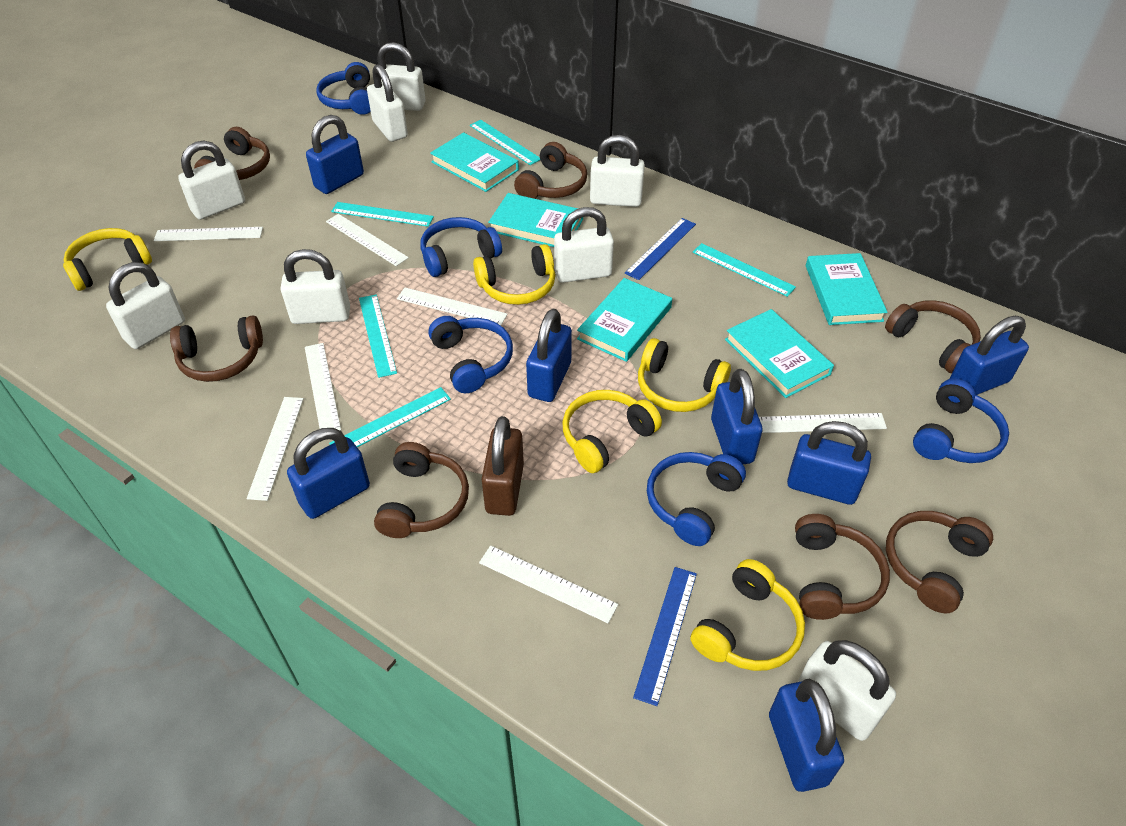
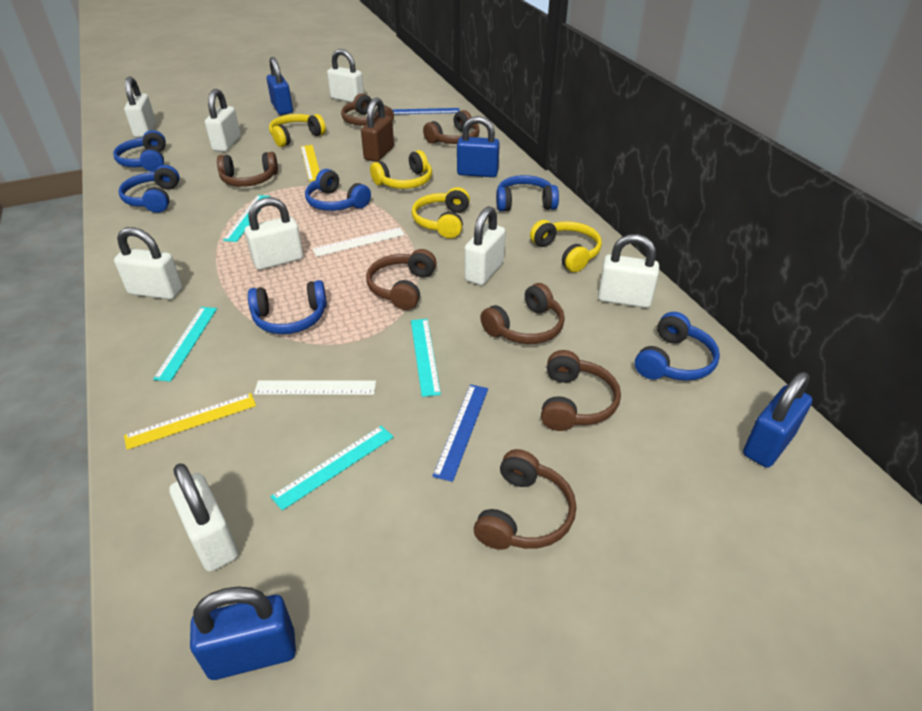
blue headphones: 5 -> 6
blue padlock: 7 -> 4
turquoise book: 5 -> 0
turquoise ruler: 5 -> 4
white ruler: 7 -> 2
yellow headphones: 5 -> 4
yellow ruler: 0 -> 2

